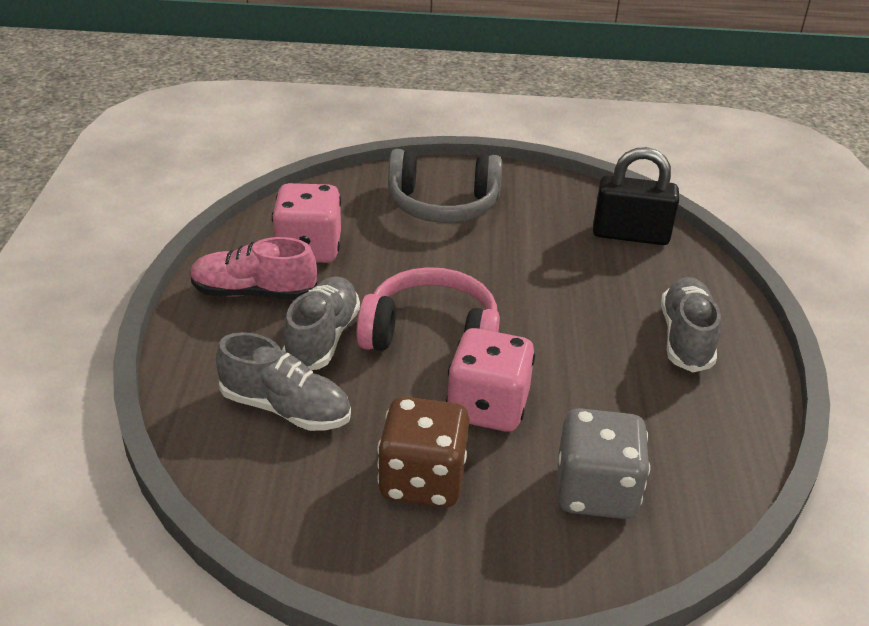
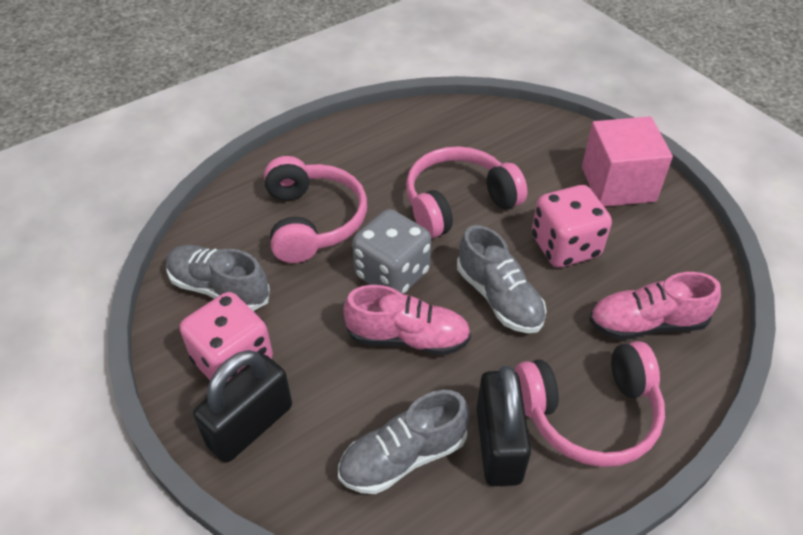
black padlock: 1 -> 2
brown dice: 1 -> 0
grey headphones: 1 -> 0
pink cube: 0 -> 1
pink headphones: 1 -> 3
pink shoe: 1 -> 2

